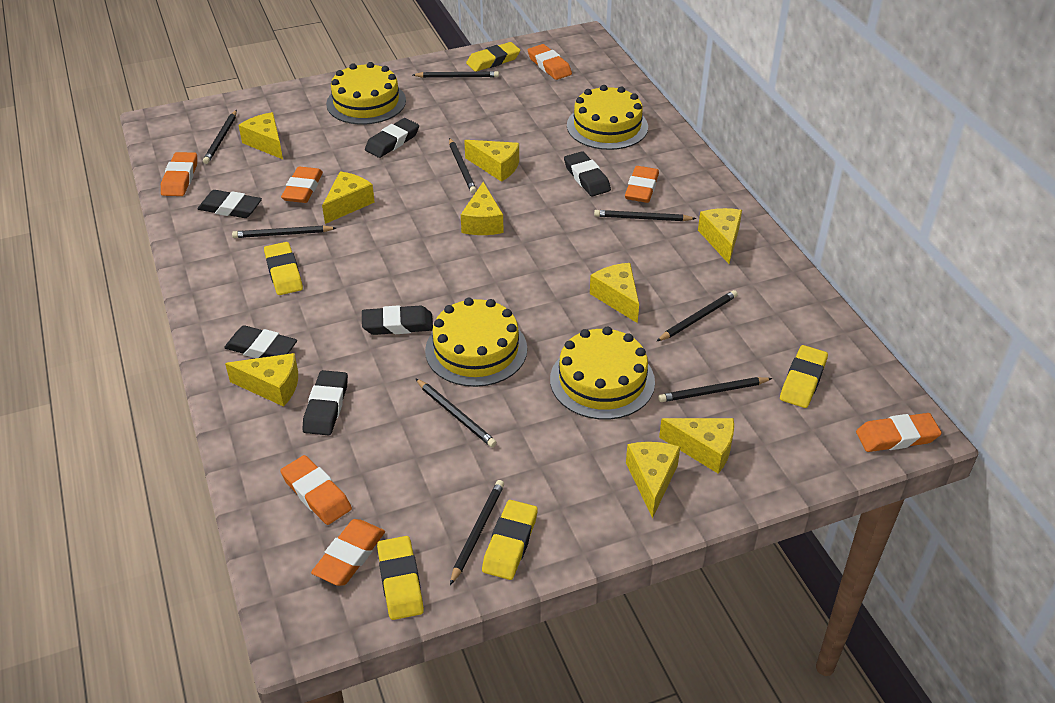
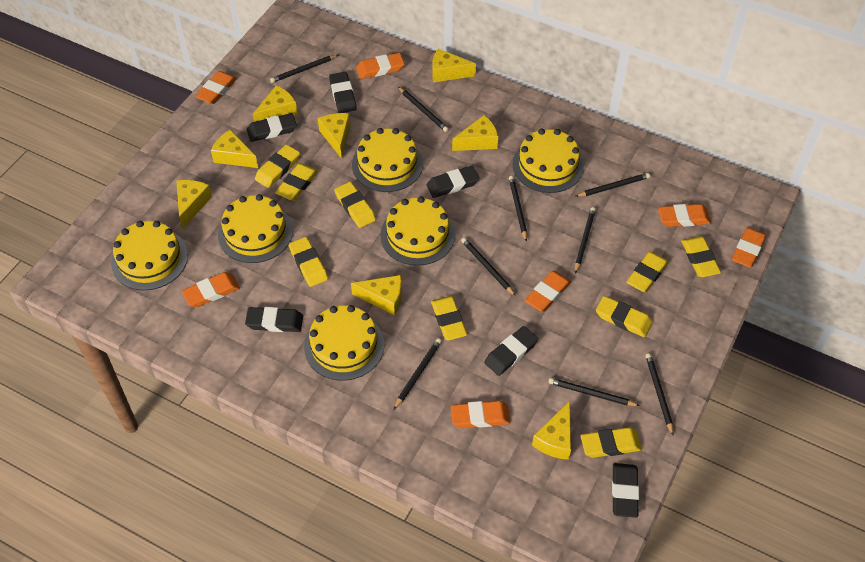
yellow cake: 4 -> 6
yellow cheese: 9 -> 8
yellow eraser: 5 -> 9

